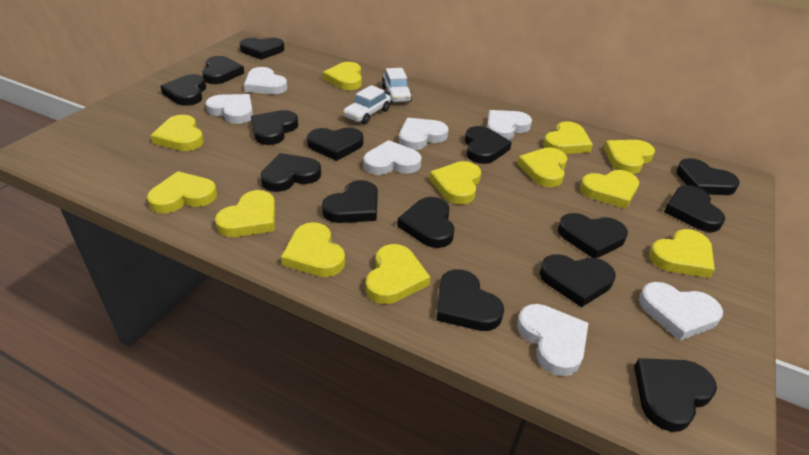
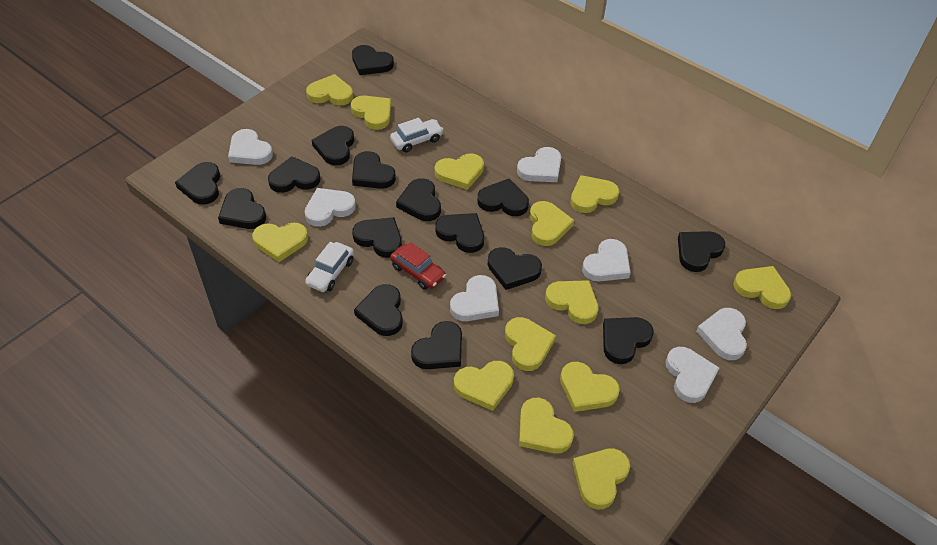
red car: 0 -> 1
yellow heart: 12 -> 13

